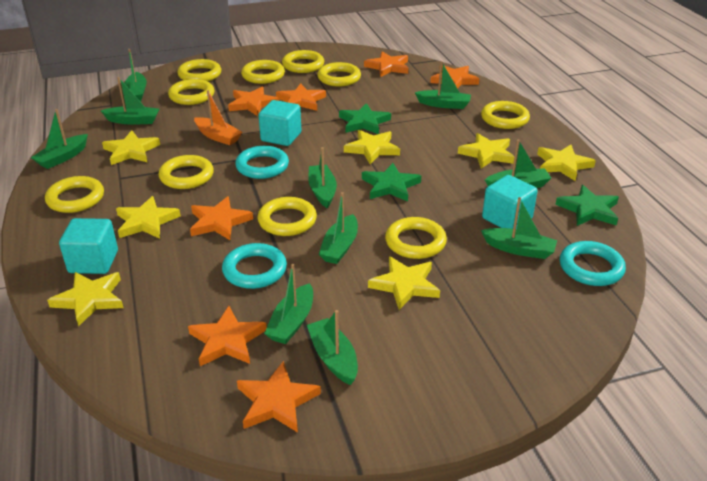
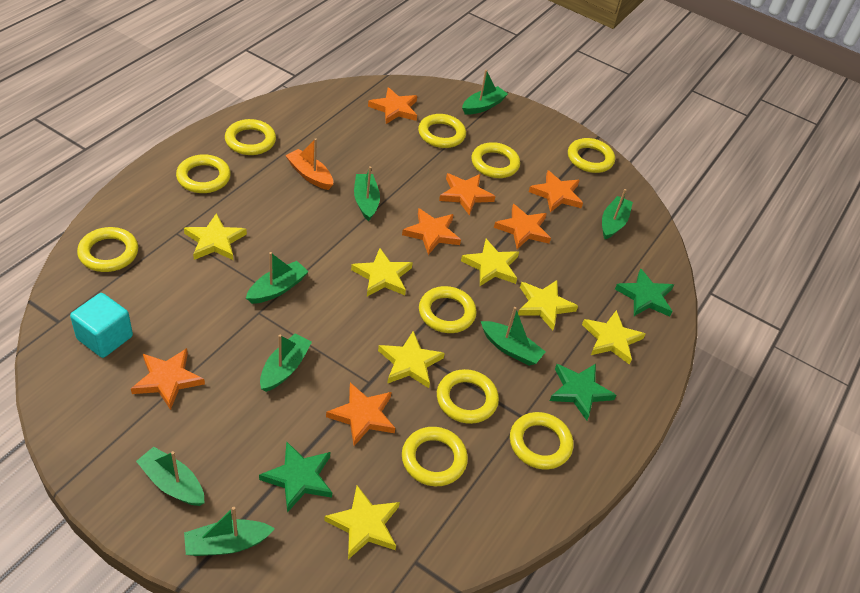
green boat: 10 -> 8
turquoise cube: 3 -> 1
turquoise ring: 3 -> 0

